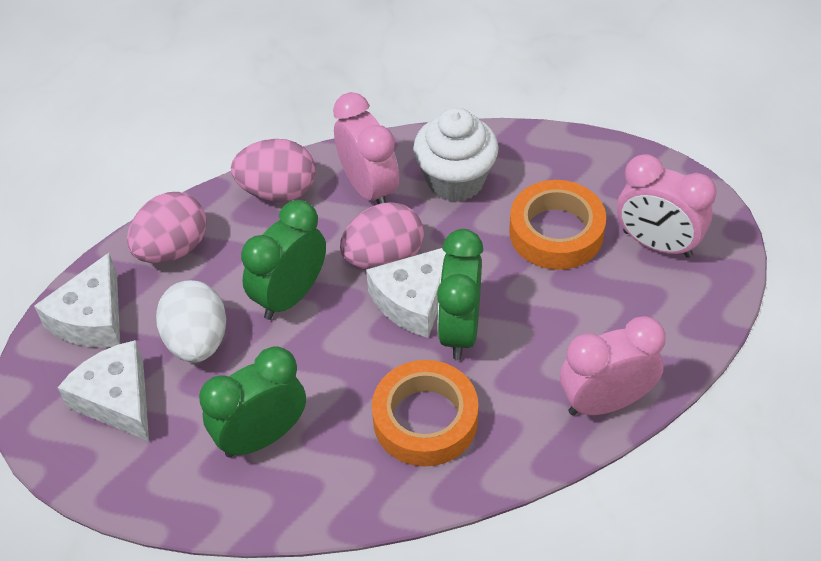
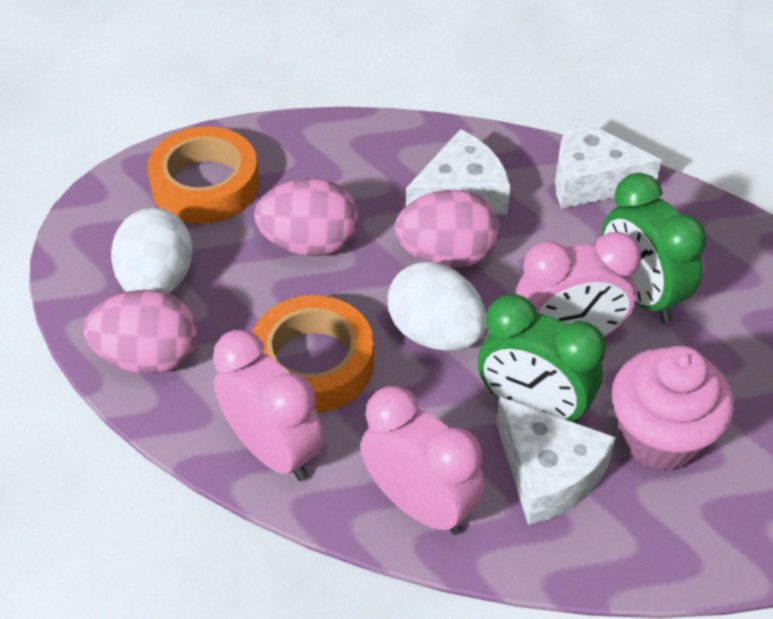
green clock: 3 -> 2
pink cupcake: 0 -> 1
white cupcake: 1 -> 0
white egg: 1 -> 2

